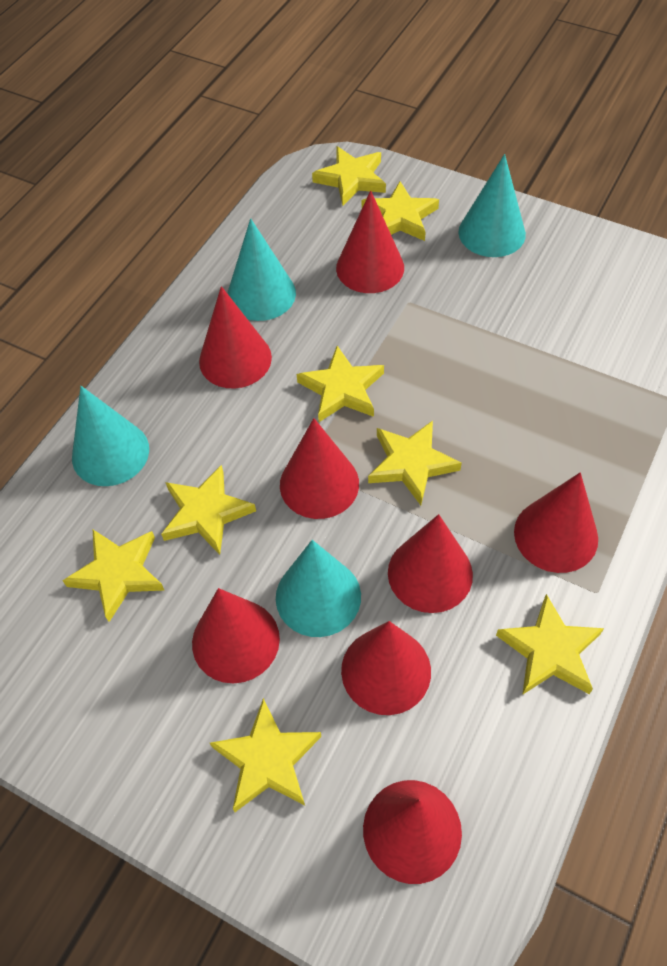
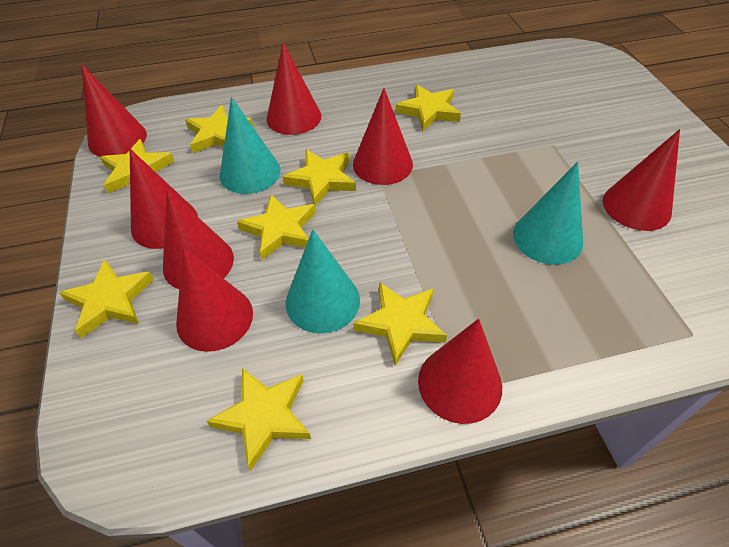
turquoise cone: 4 -> 3

